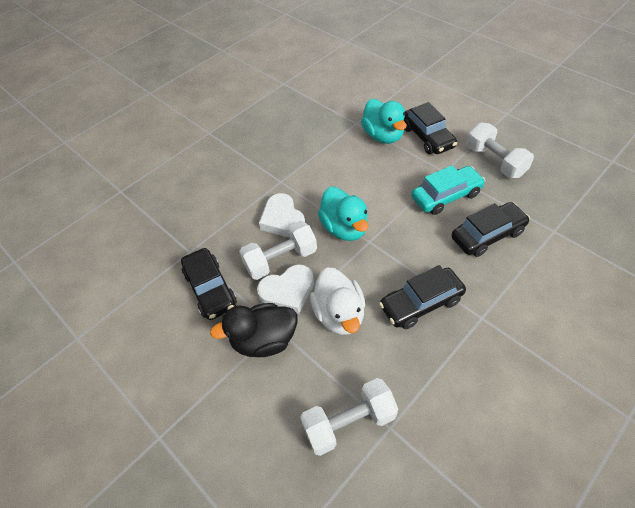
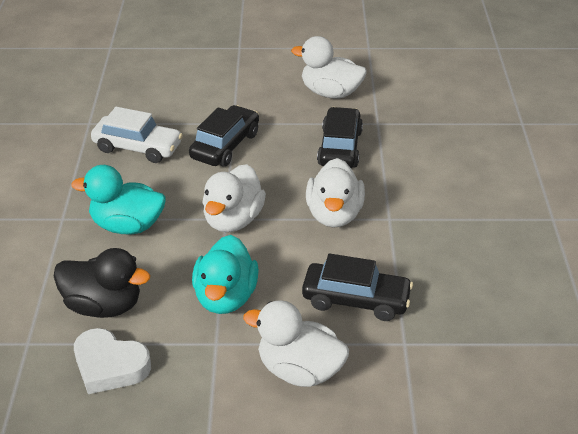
black car: 4 -> 3
turquoise car: 1 -> 0
white car: 0 -> 1
white duck: 1 -> 4
white dumbbell: 3 -> 0
white heart: 2 -> 1

